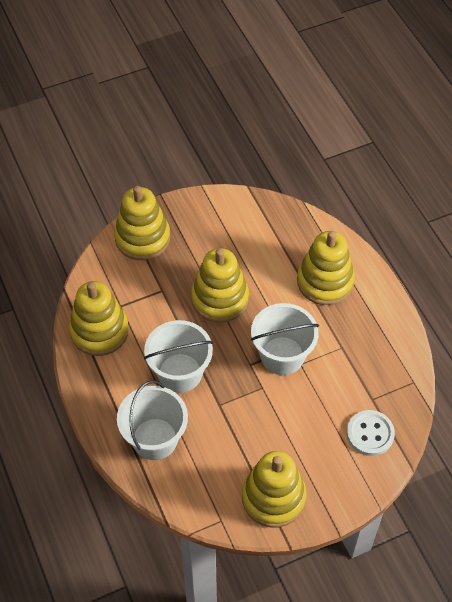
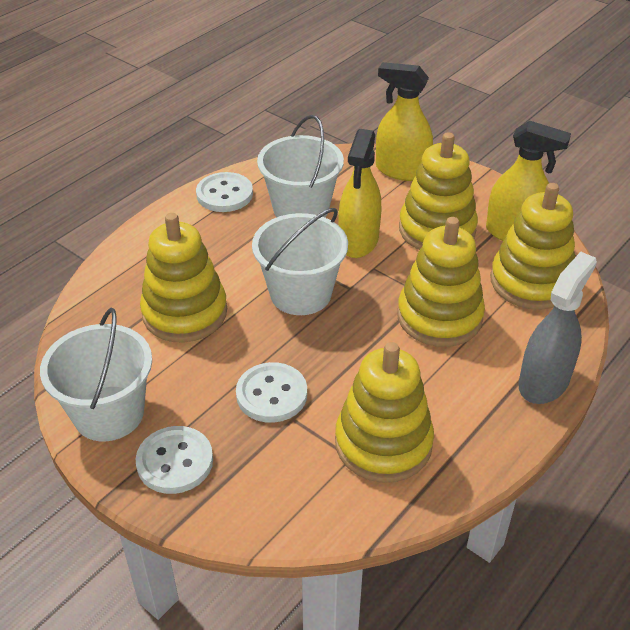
grey spray bottle: 0 -> 1
white button: 1 -> 3
yellow spray bottle: 0 -> 3

